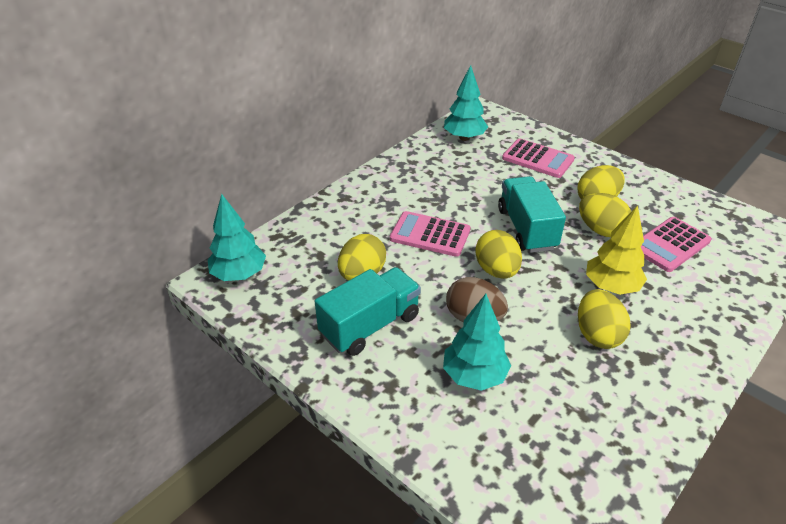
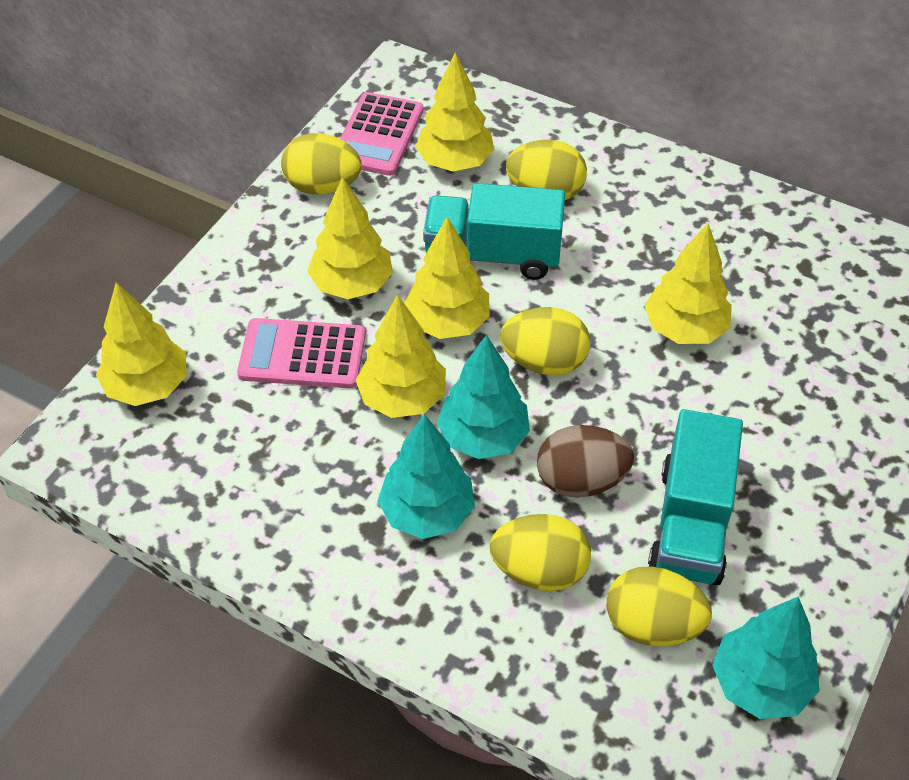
pink calculator: 3 -> 2
yellow tree: 1 -> 6

